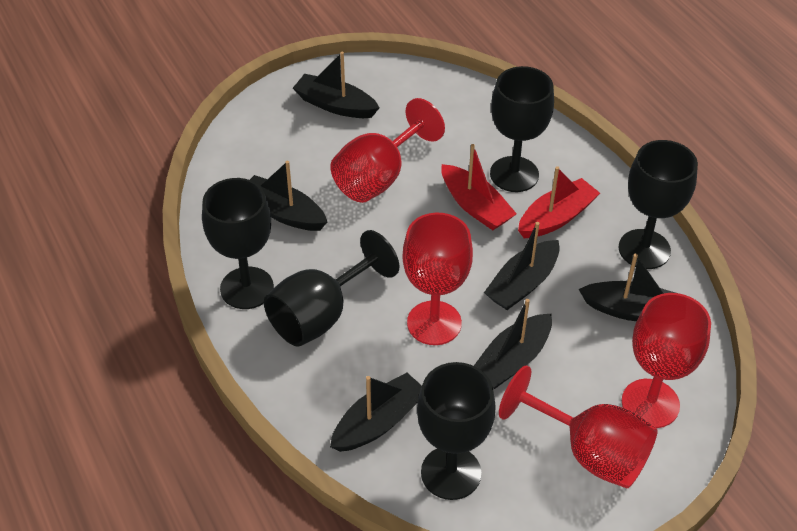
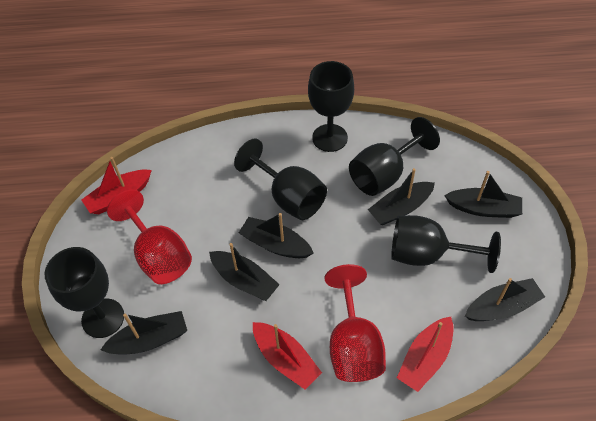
red boat: 2 -> 3
red goblet: 4 -> 2

